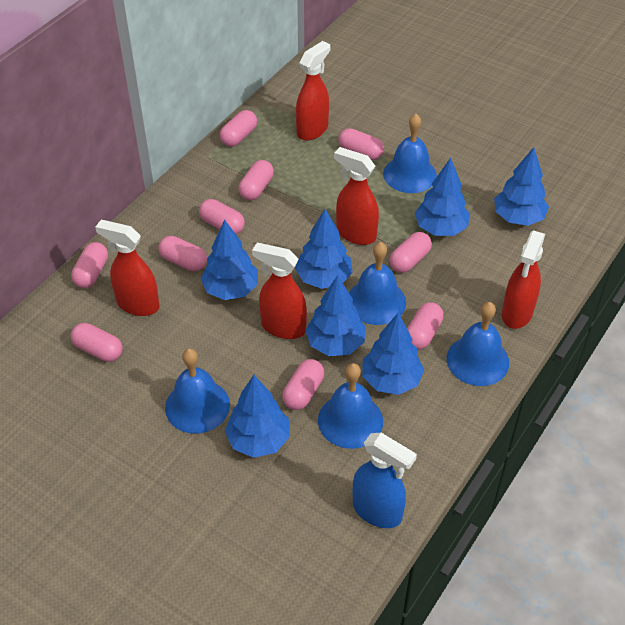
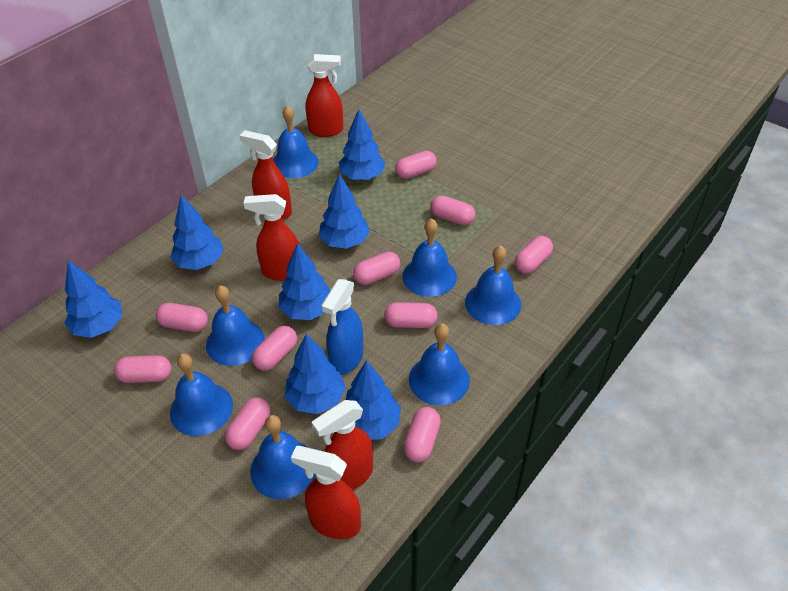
blue bell: 5 -> 7

